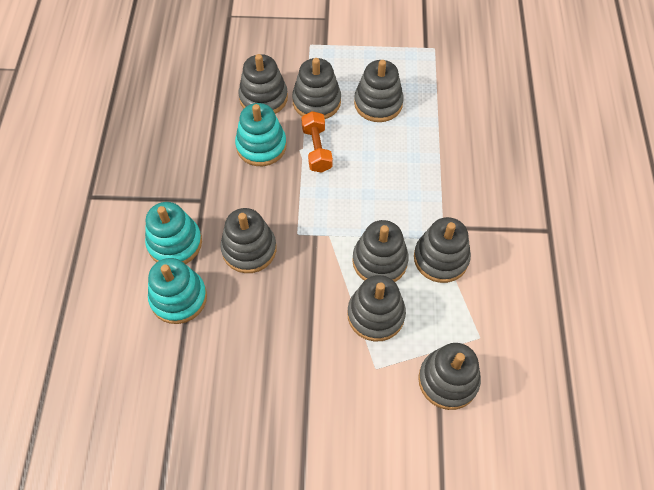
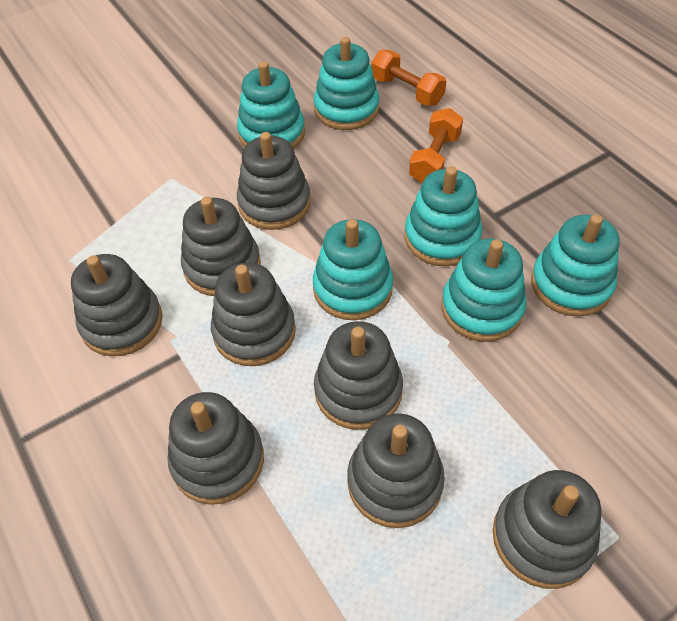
orange dumbbell: 1 -> 2
turquoise stacking toy: 3 -> 6

